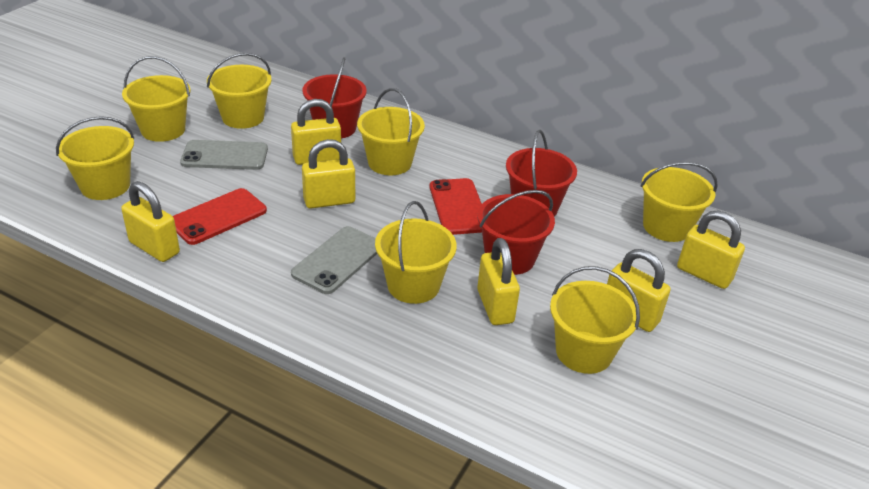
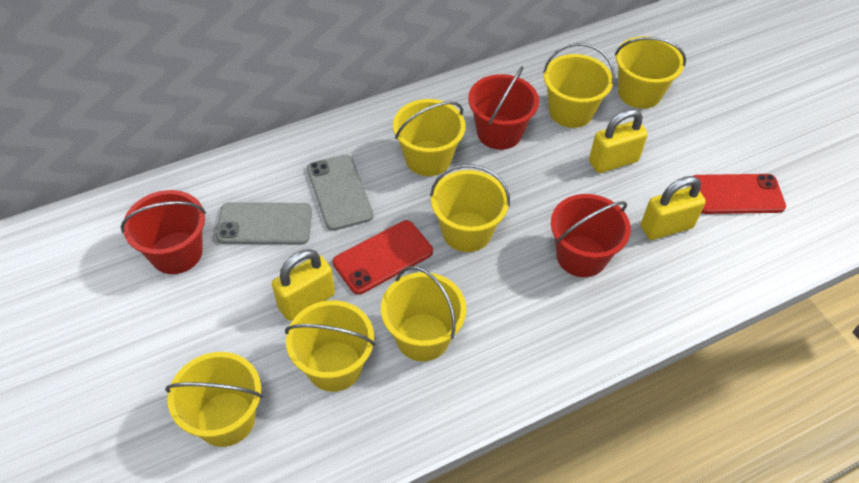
yellow padlock: 6 -> 3

